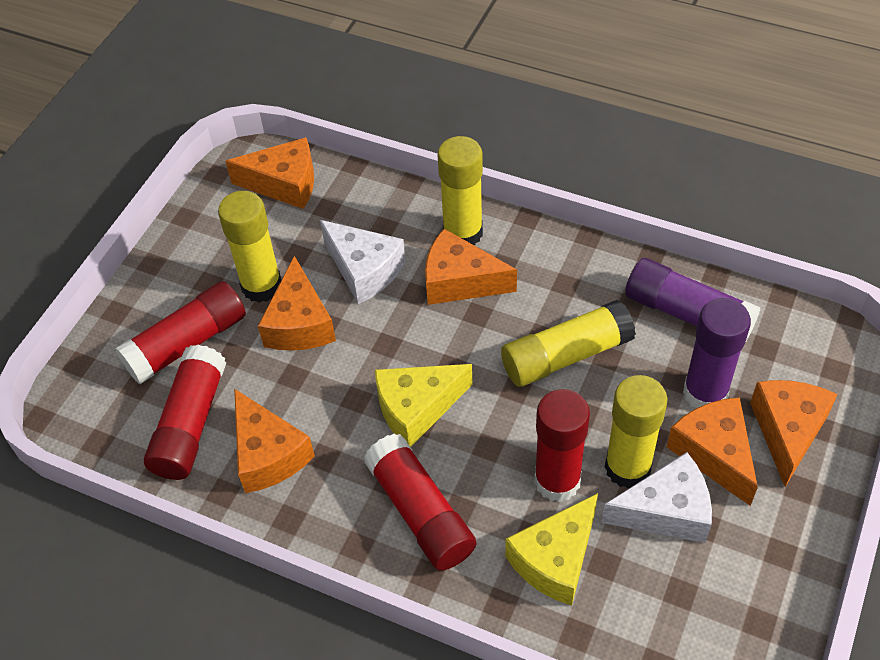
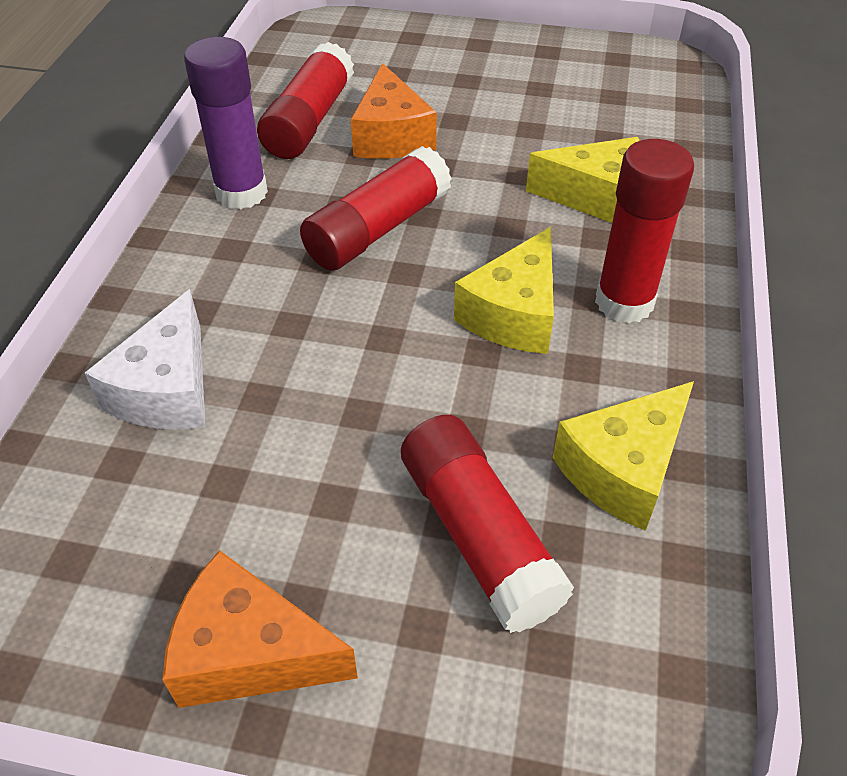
orange cheese: 6 -> 2
purple glue stick: 2 -> 1
white cheese: 2 -> 1
yellow cheese: 2 -> 3
yellow glue stick: 4 -> 0

